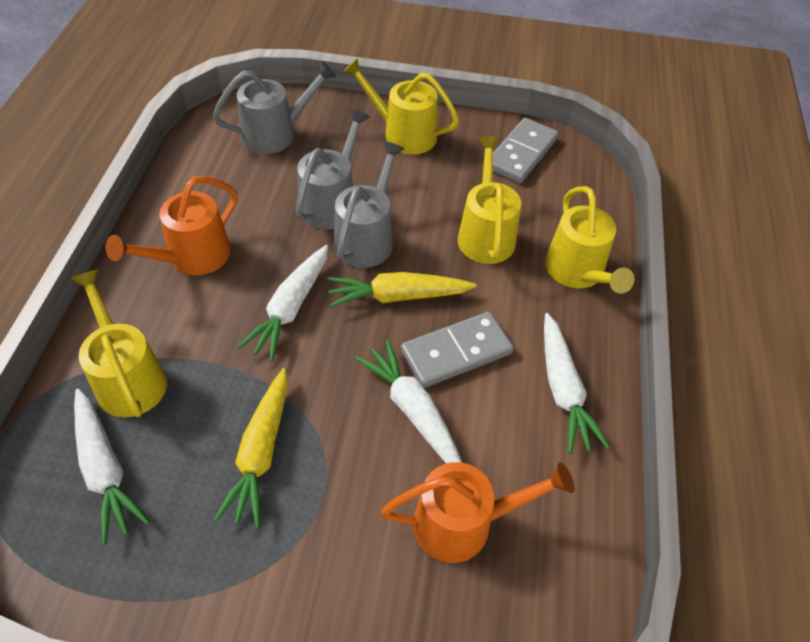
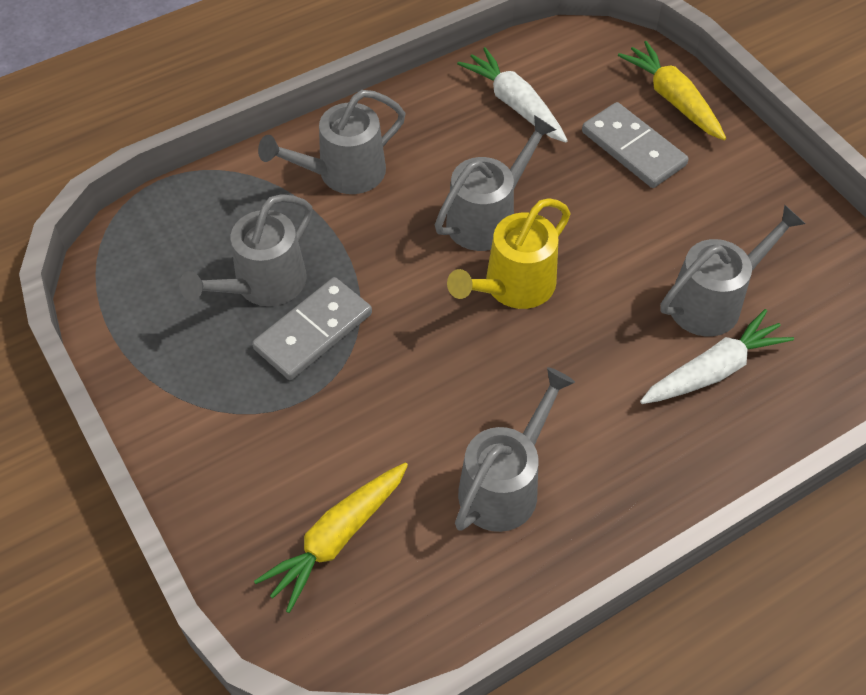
grey watering can: 3 -> 5
orange watering can: 2 -> 0
white carrot: 4 -> 2
yellow watering can: 4 -> 1

